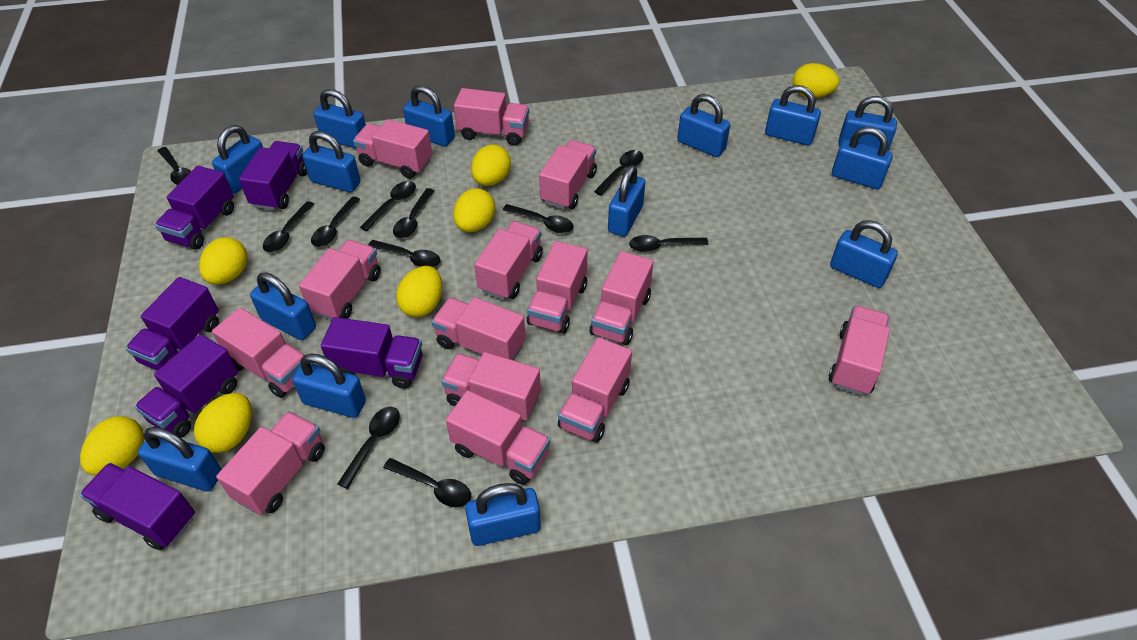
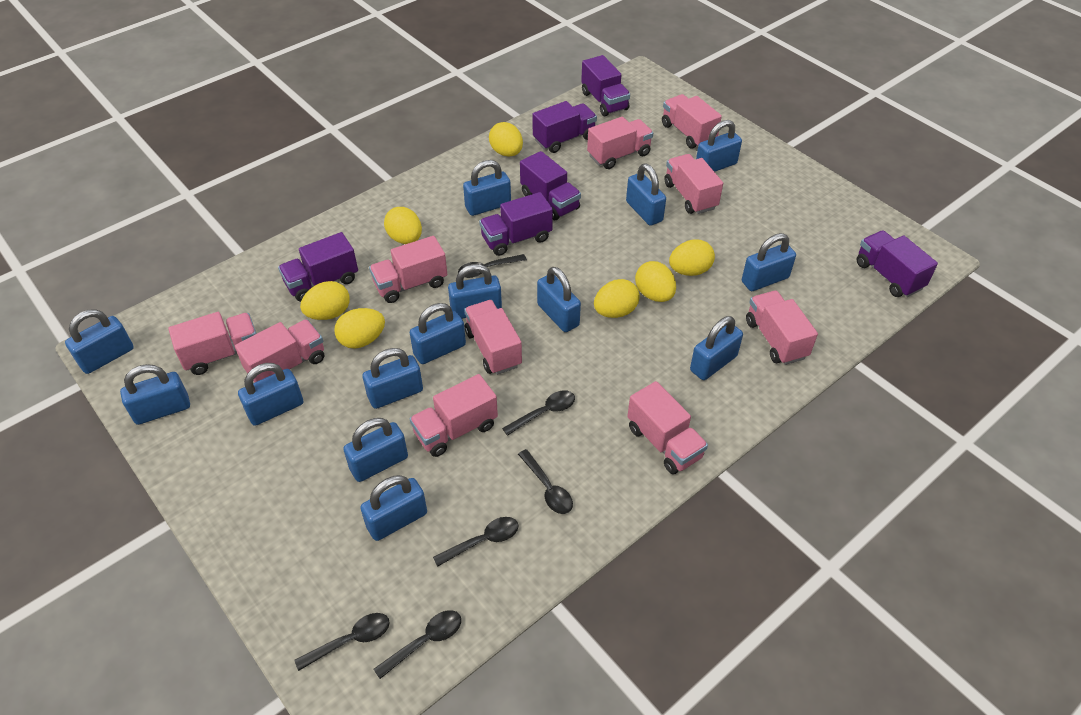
black spoon: 11 -> 6
pink truck: 14 -> 10

